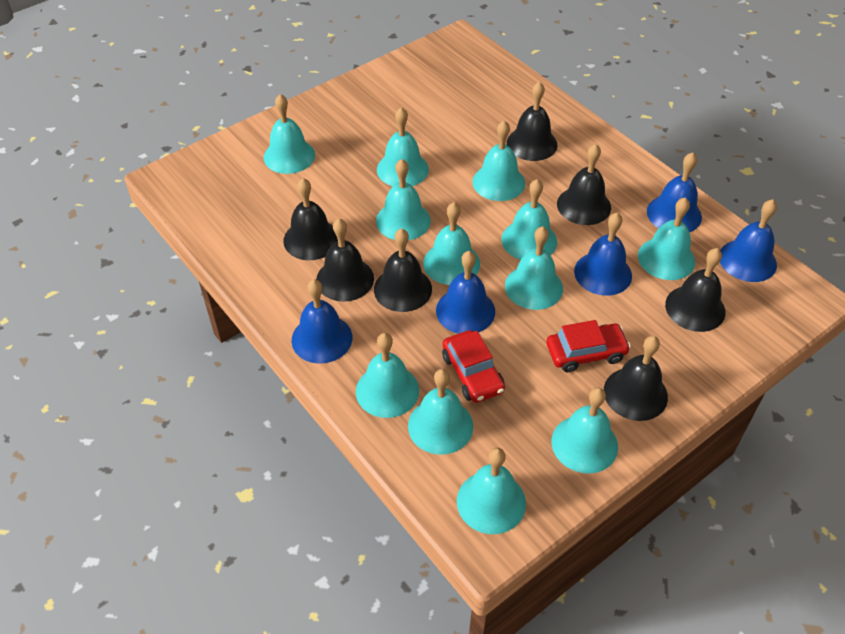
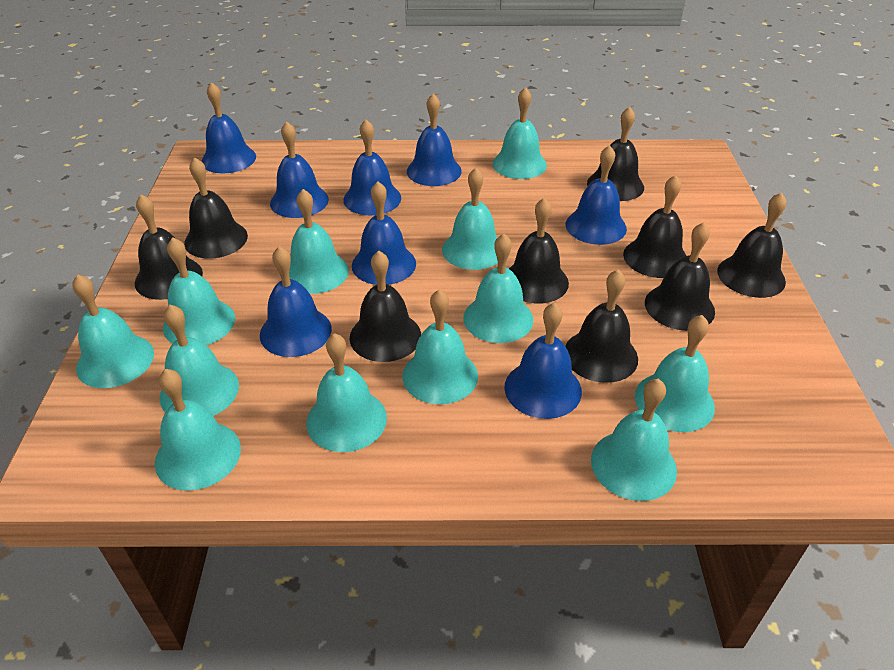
black bell: 7 -> 9
blue bell: 5 -> 8
red car: 2 -> 0

